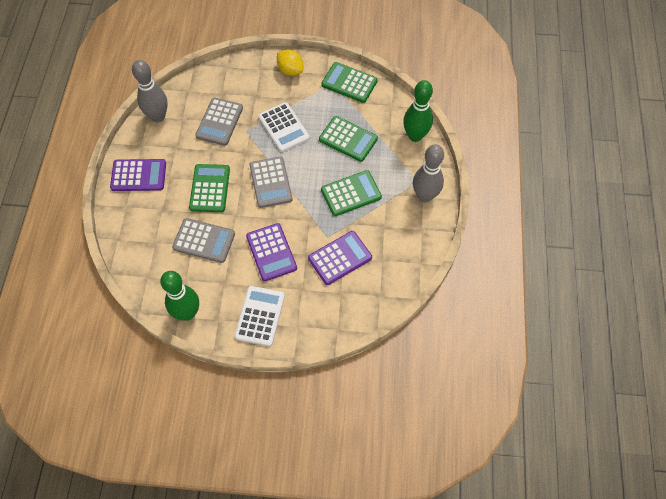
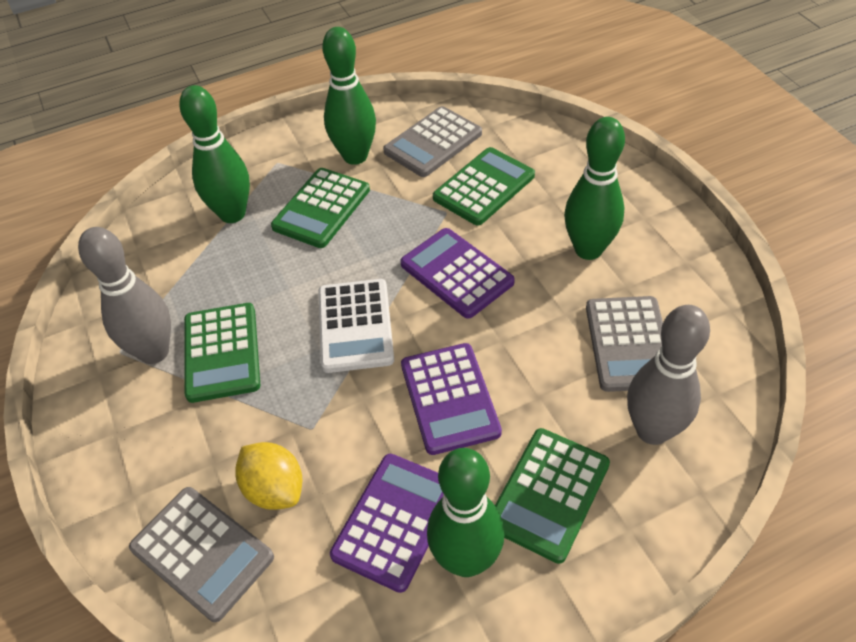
green bowling pin: 2 -> 4
white calculator: 2 -> 1

